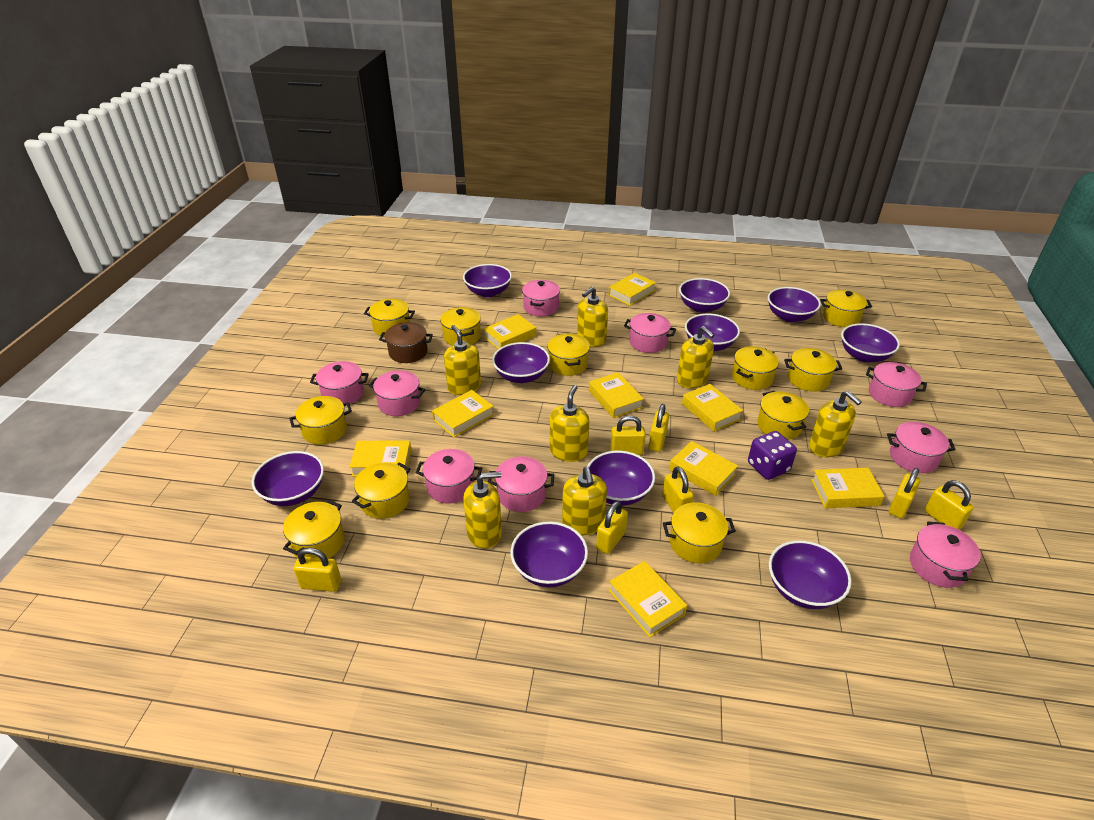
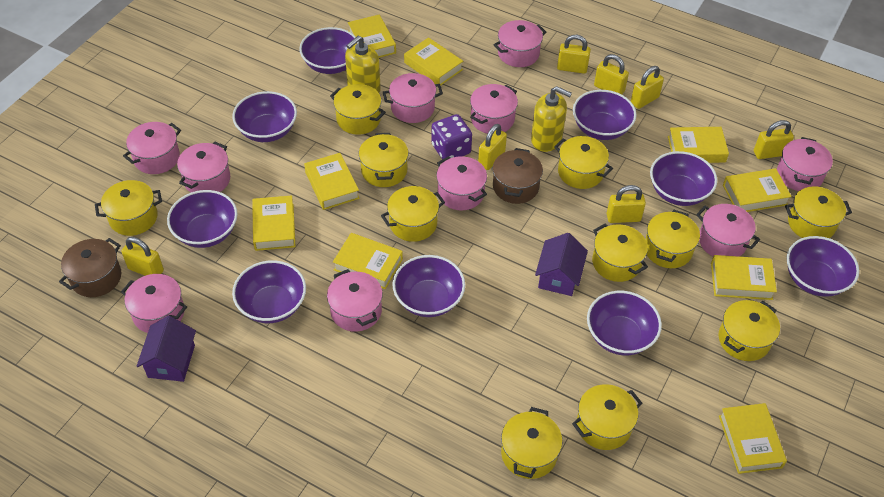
brown pot: 1 -> 2
pink pot: 9 -> 10
purple bowl: 10 -> 9
purple house: 0 -> 2
yellow soap dispenser: 7 -> 2

